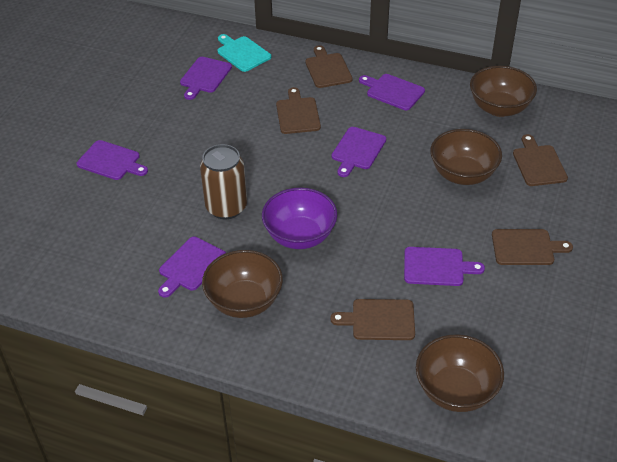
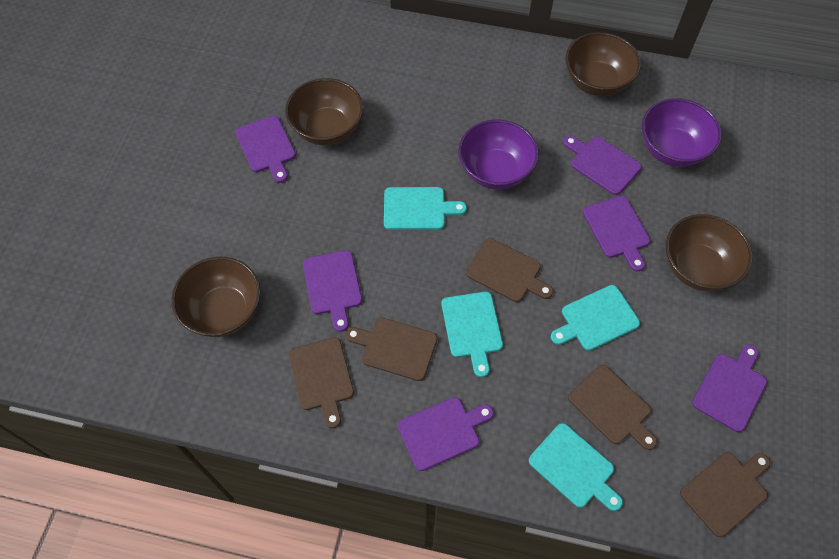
brown can: 1 -> 0
purple bowl: 1 -> 2
turquoise cutting board: 1 -> 4

